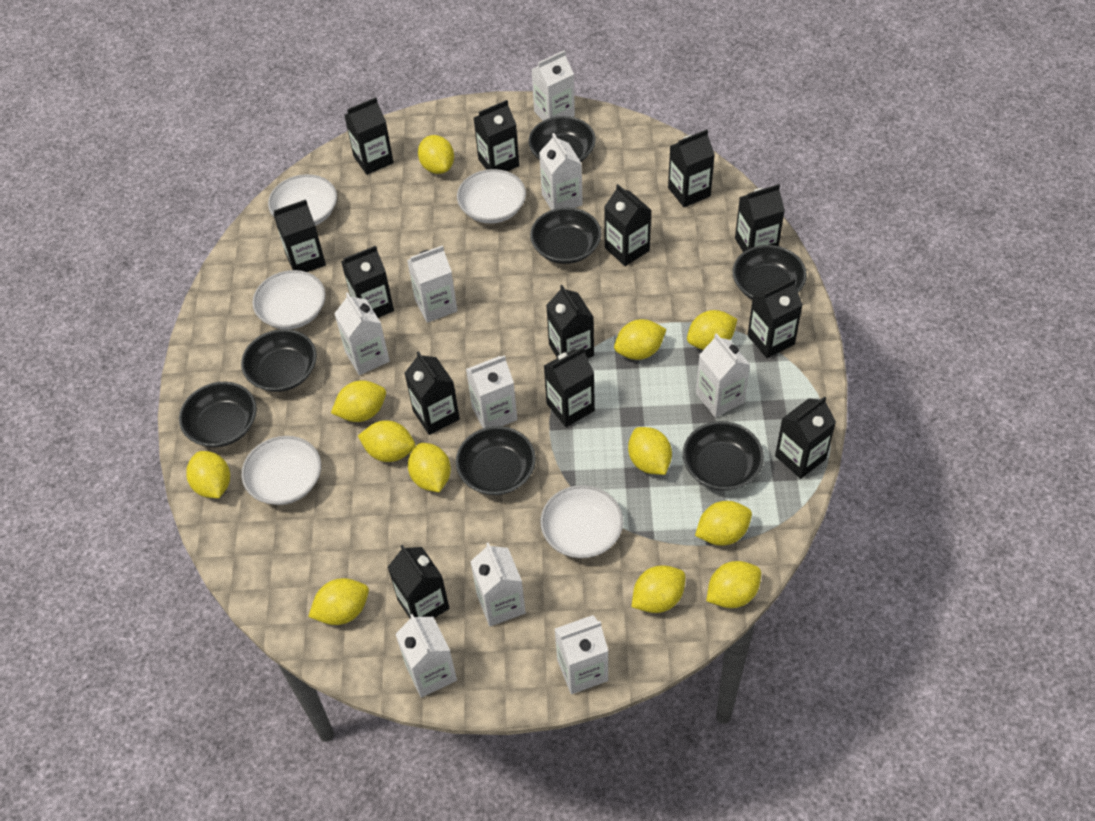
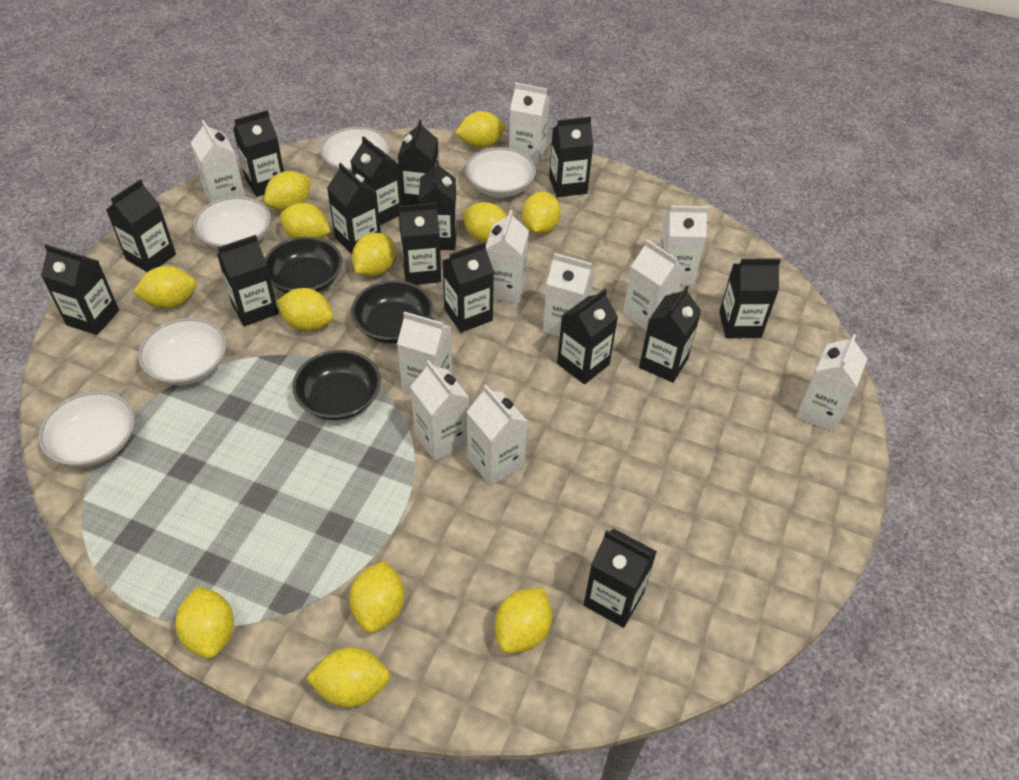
black bowl: 7 -> 3
black carton: 13 -> 15
white carton: 9 -> 10

